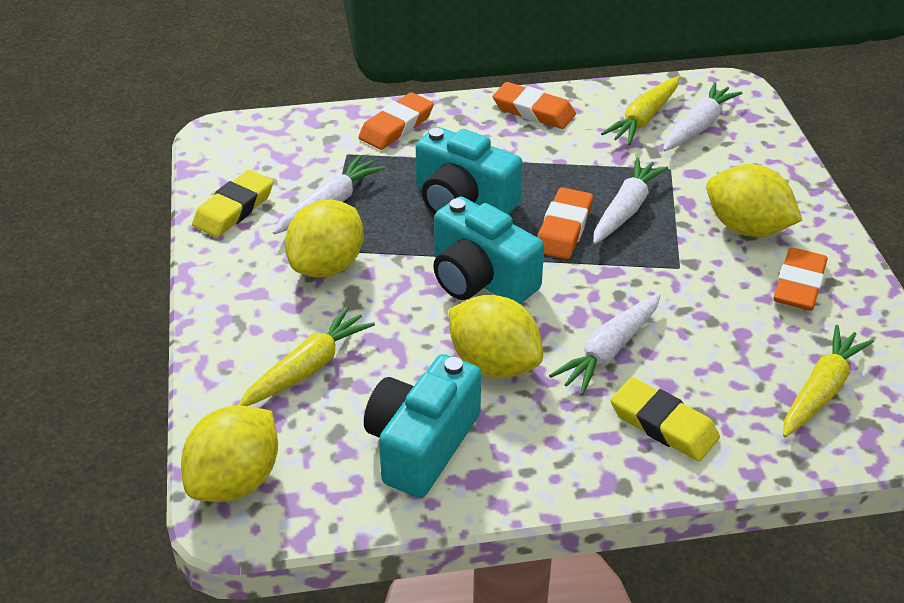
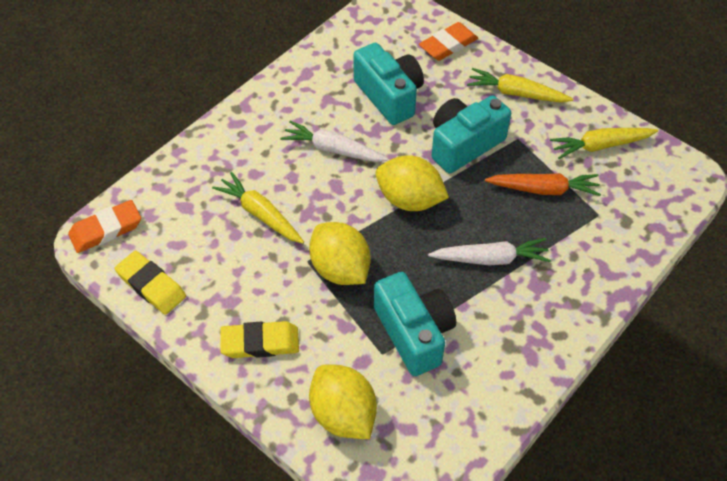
orange carrot: 0 -> 1
orange eraser: 4 -> 2
white carrot: 4 -> 2
yellow lemon: 4 -> 3

